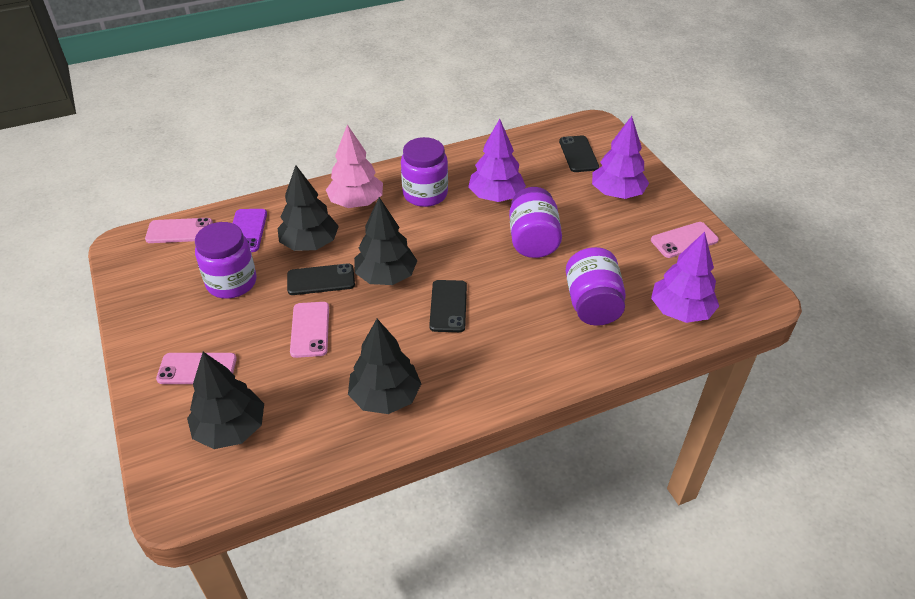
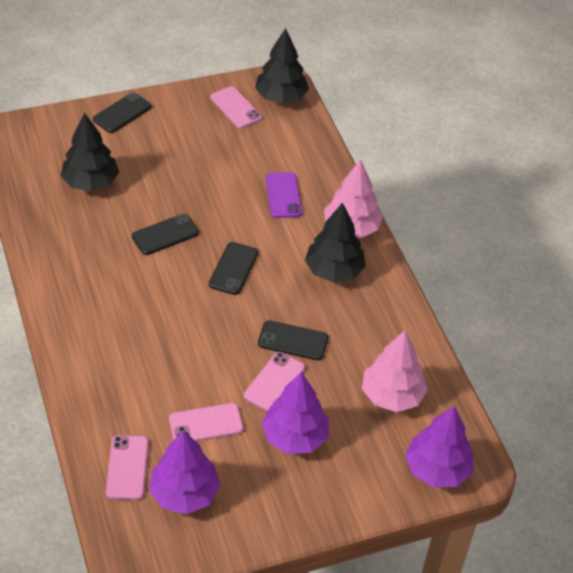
black phone: 3 -> 4
black tree: 4 -> 3
pink tree: 1 -> 2
purple jar: 4 -> 0

